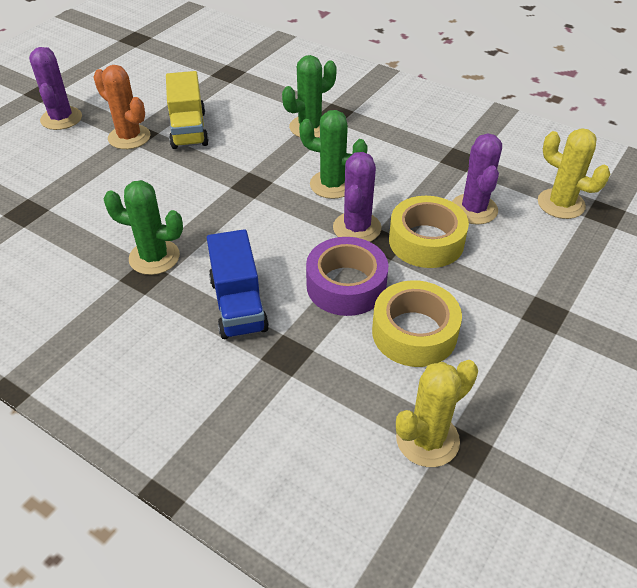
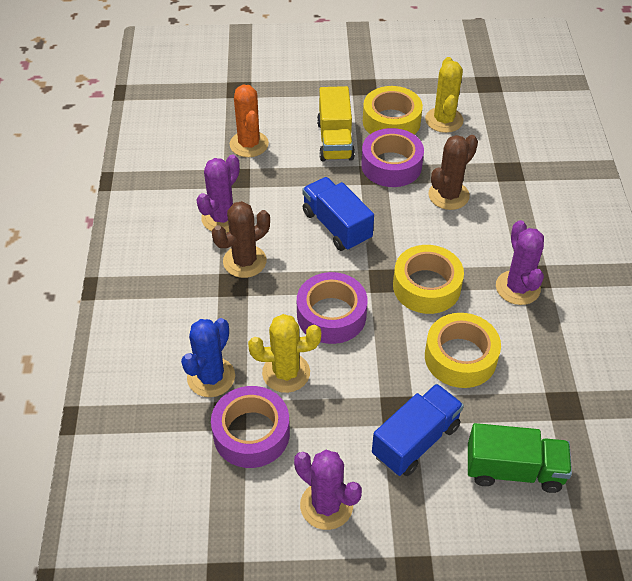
blue cactus: 0 -> 1
blue truck: 1 -> 2
brown cactus: 0 -> 2
green cactus: 3 -> 0
green truck: 0 -> 1
purple tape: 1 -> 3
yellow tape: 2 -> 3

